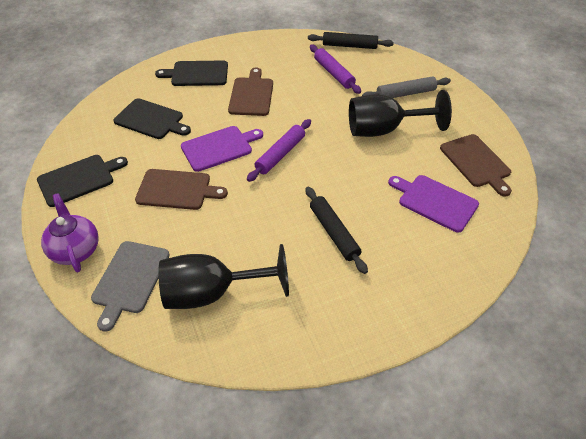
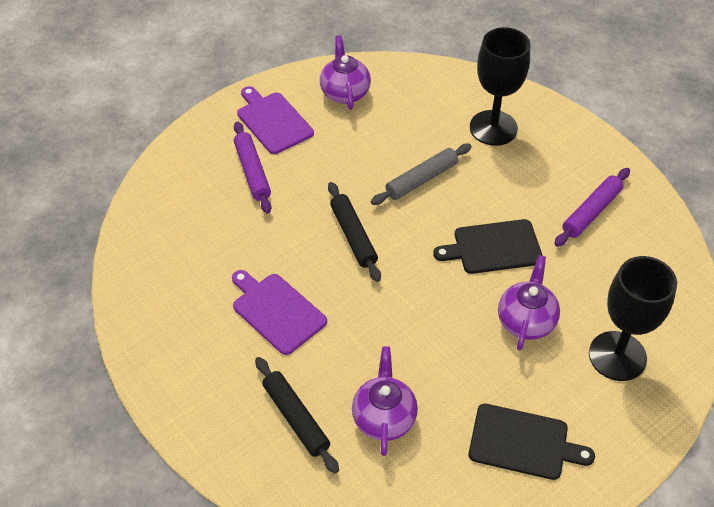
black cutting board: 3 -> 2
brown cutting board: 3 -> 0
grey cutting board: 1 -> 0
purple teapot: 1 -> 3

